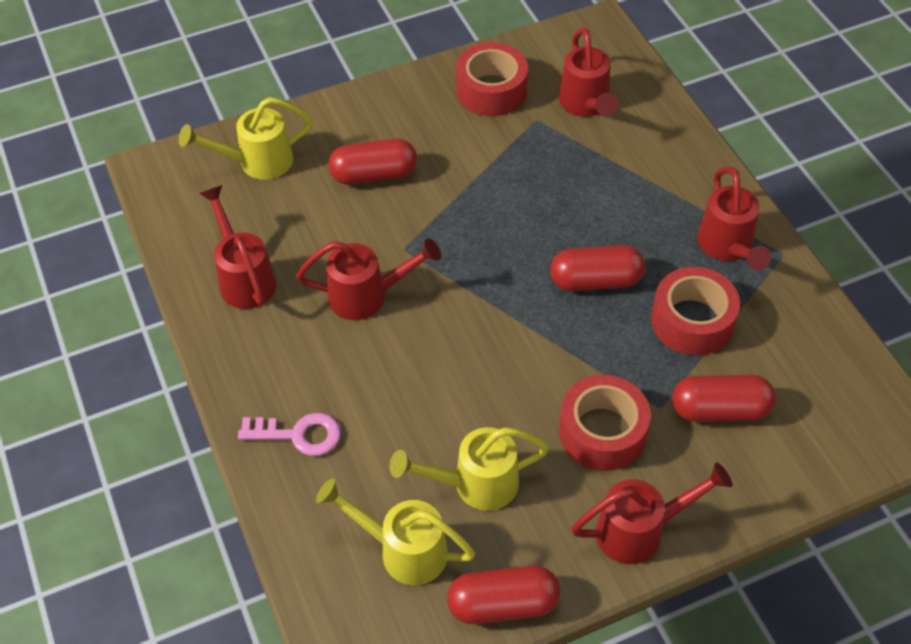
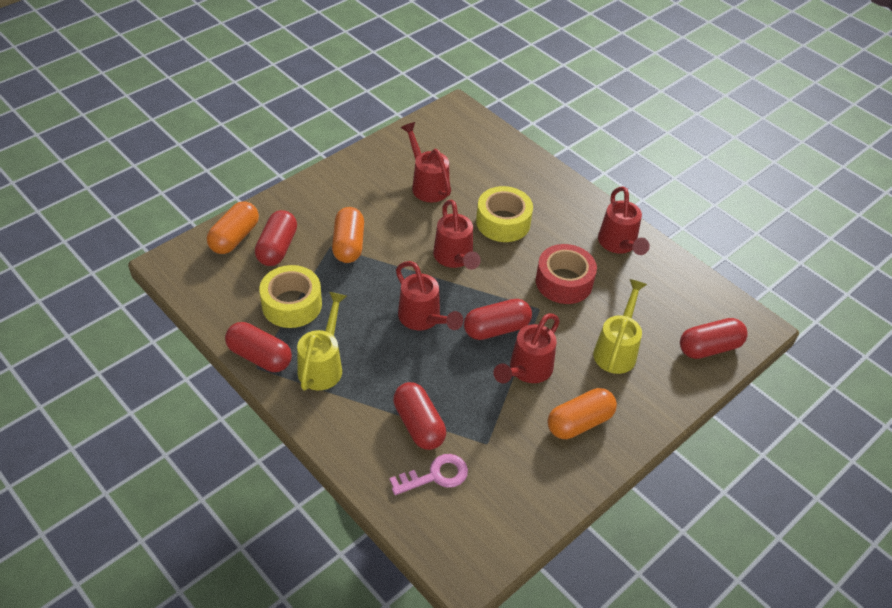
orange capsule: 0 -> 3
red capsule: 4 -> 5
red tape: 3 -> 1
yellow tape: 0 -> 2
yellow watering can: 3 -> 2

